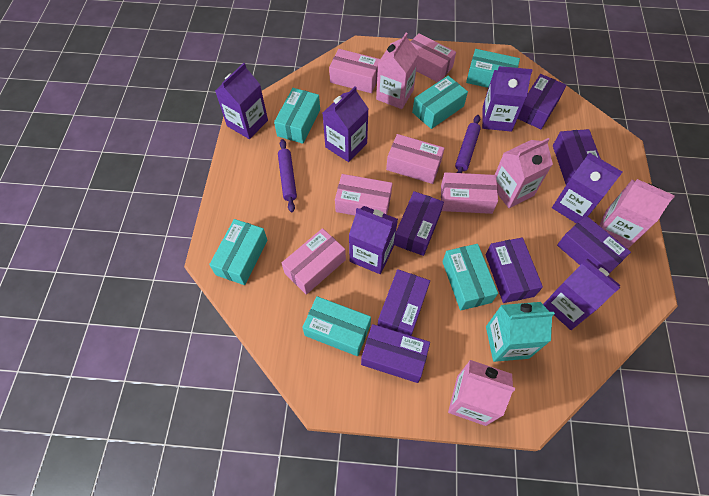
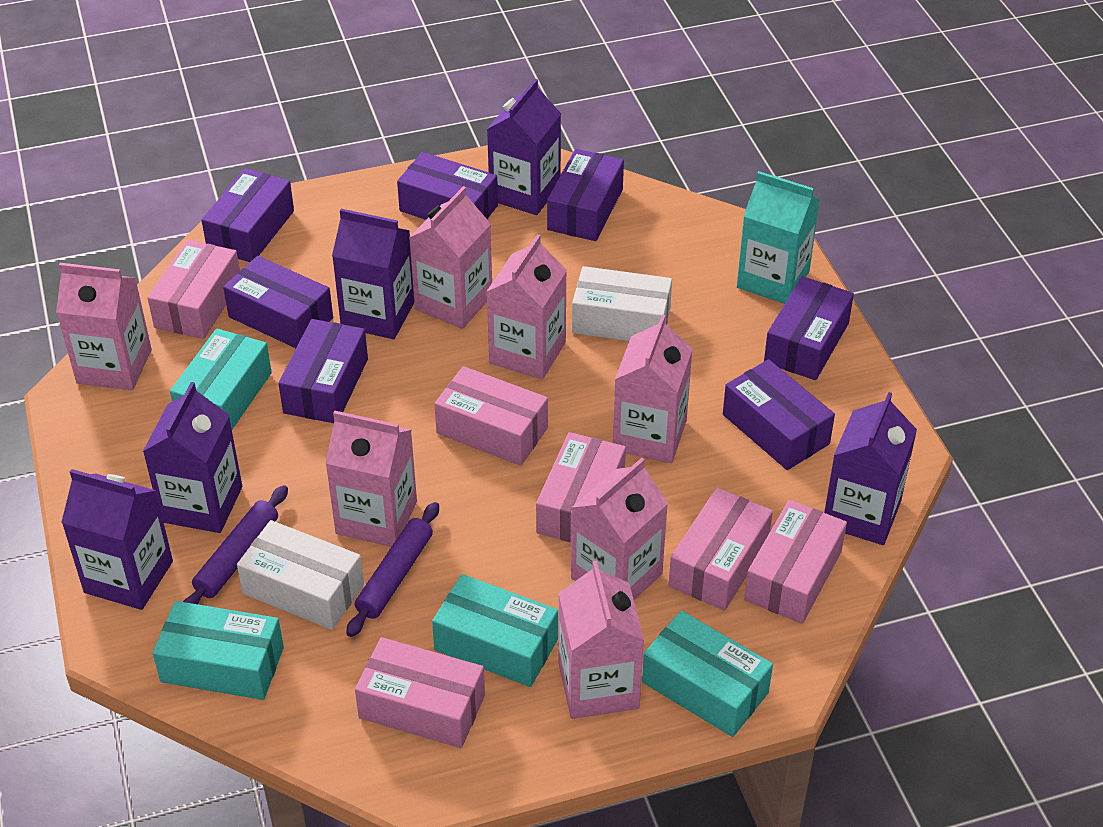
pink carton: 4 -> 7
purple carton: 6 -> 5
turquoise box: 6 -> 4
white box: 0 -> 2

